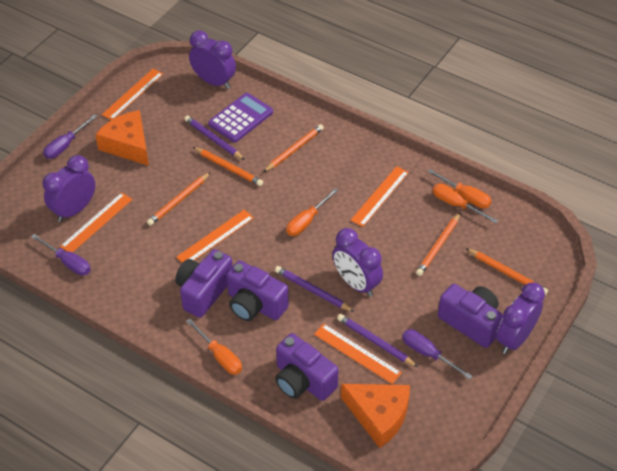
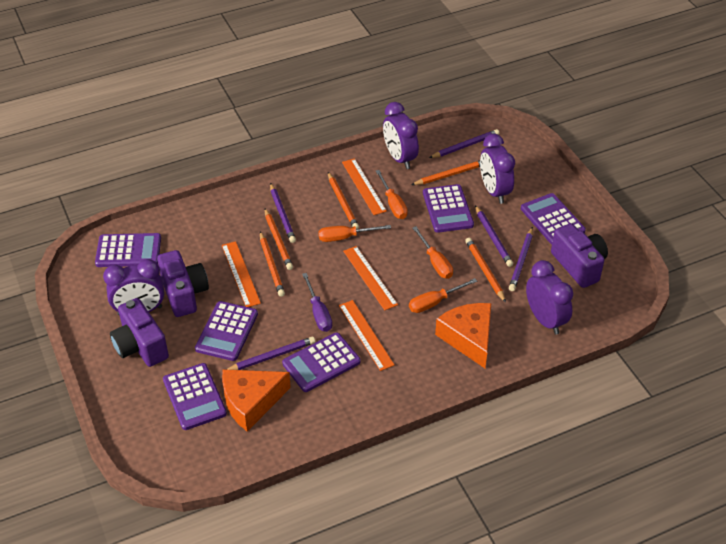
orange ruler: 5 -> 4
purple calculator: 1 -> 6
purple camera: 4 -> 3
purple pencil: 3 -> 5
purple screwdriver: 3 -> 1

